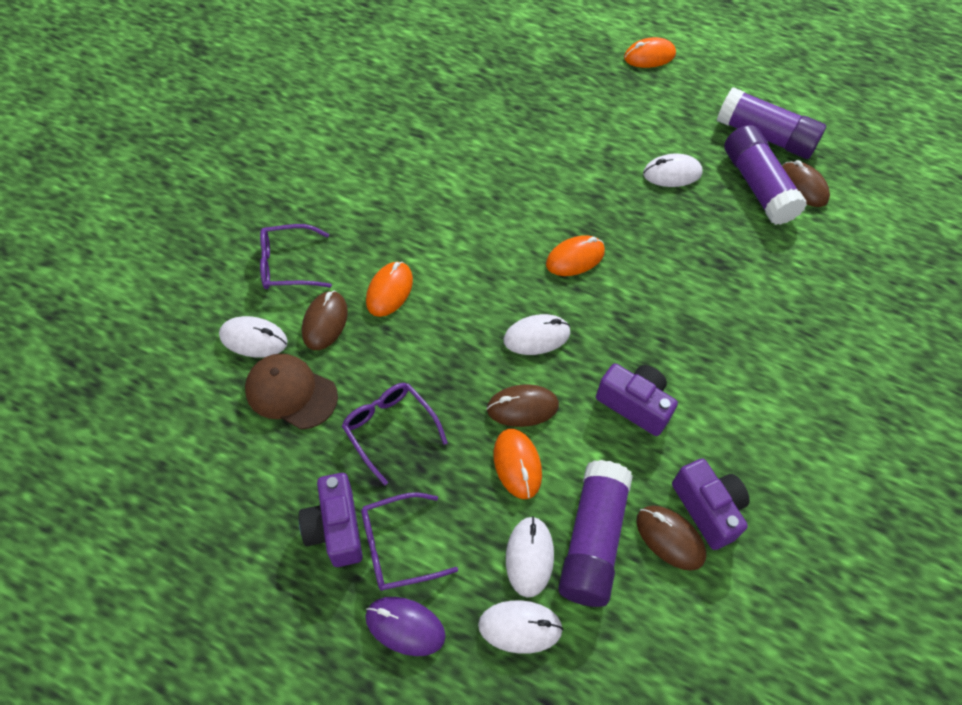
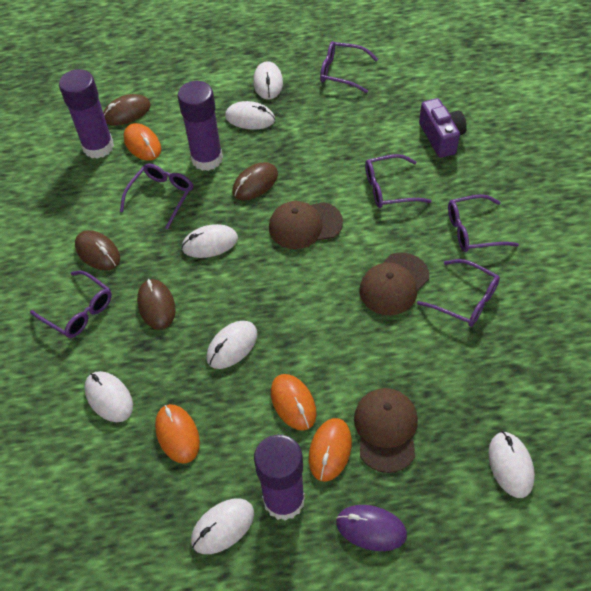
brown cap: 1 -> 3
purple camera: 3 -> 1
purple glasses: 3 -> 6
white mouse: 5 -> 7

